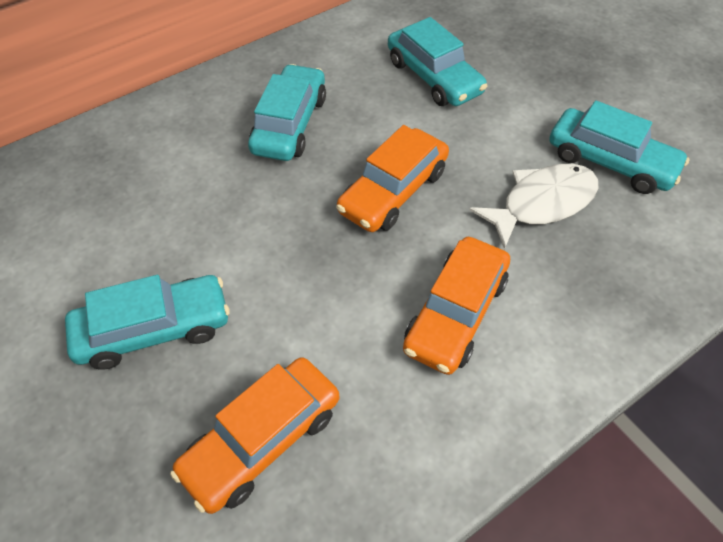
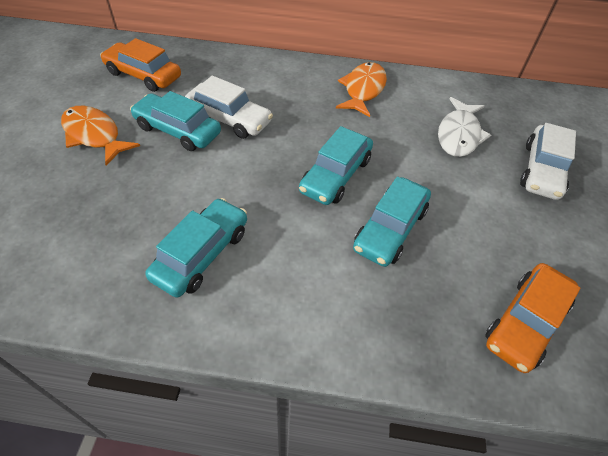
orange car: 3 -> 2
orange fish: 0 -> 2
white car: 0 -> 2

